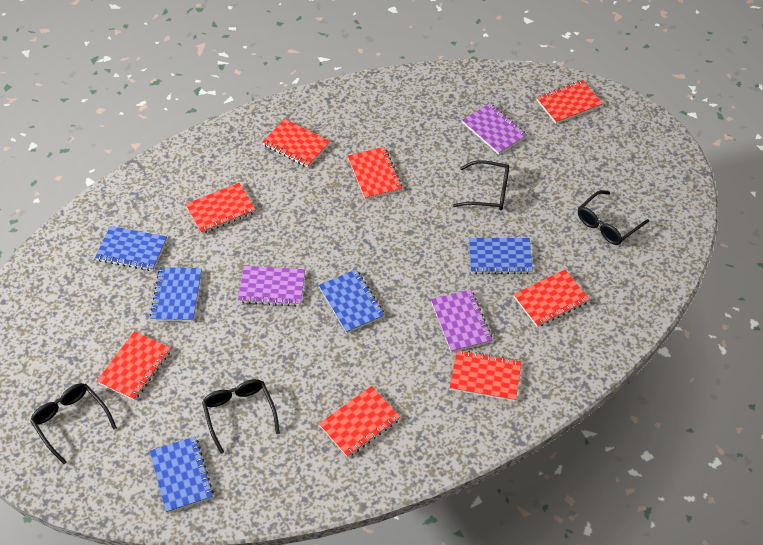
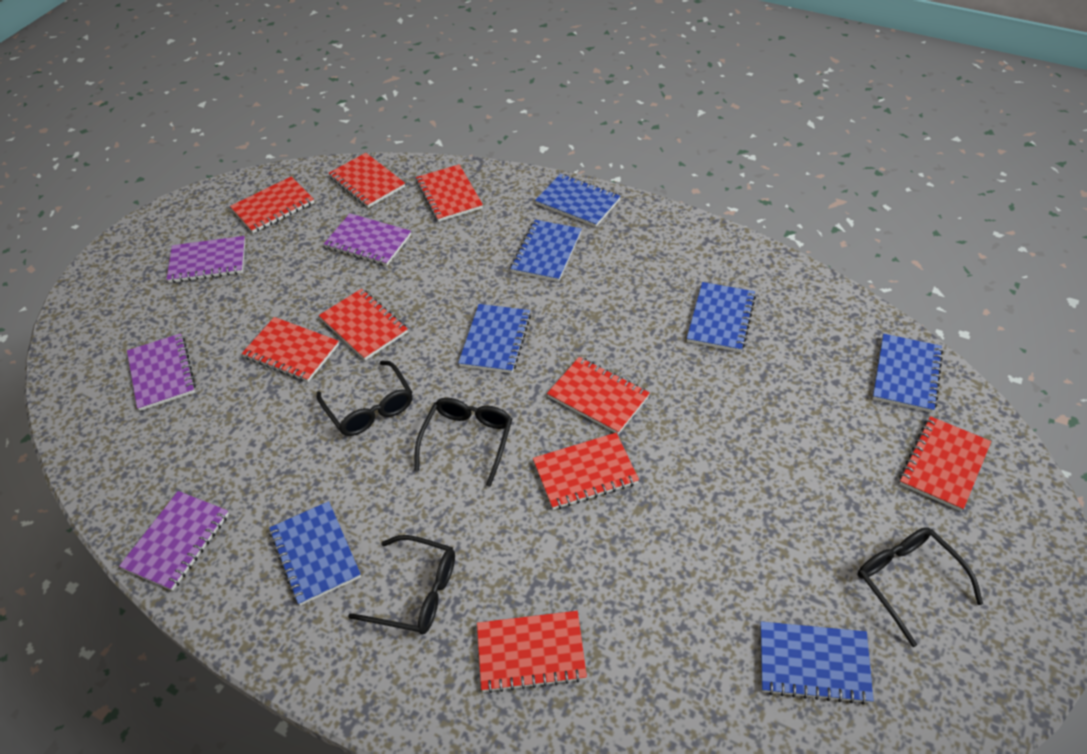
blue notebook: 5 -> 7
purple notebook: 3 -> 4
red notebook: 8 -> 9

